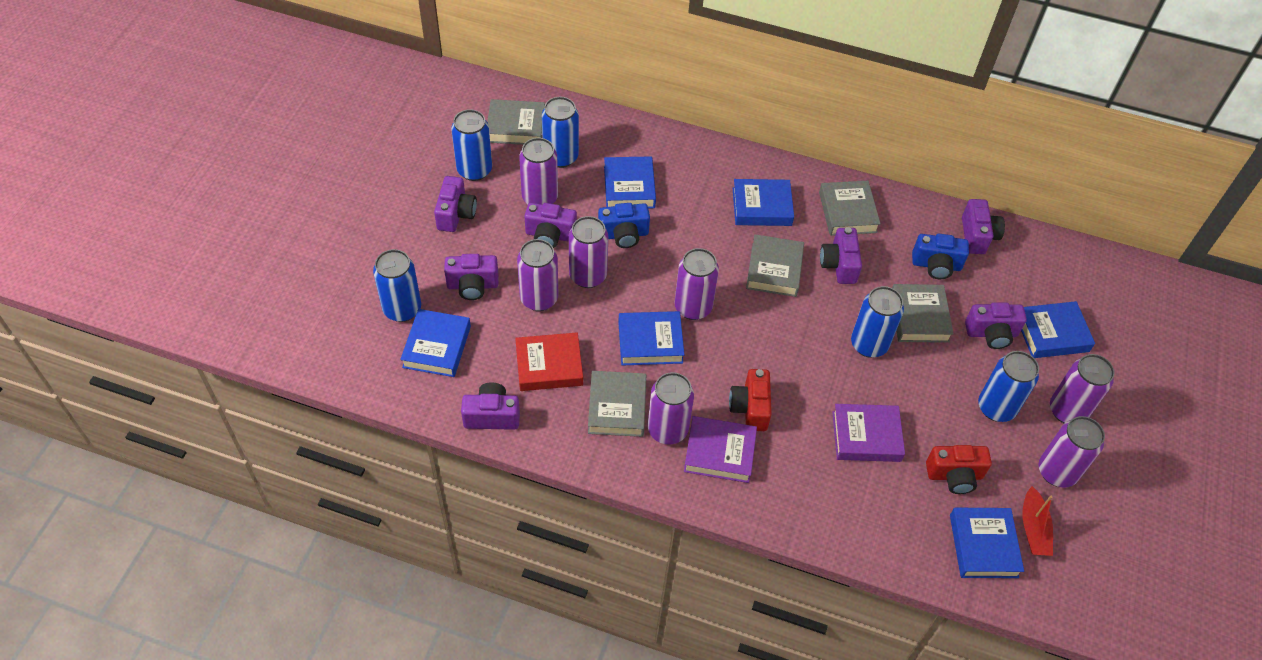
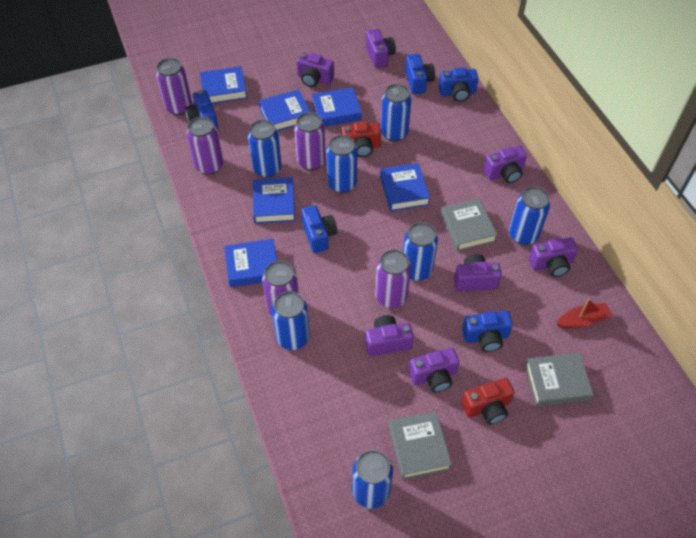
blue camera: 2 -> 5
blue can: 5 -> 7
grey book: 5 -> 3
purple book: 2 -> 0
purple can: 7 -> 5
red book: 1 -> 0

